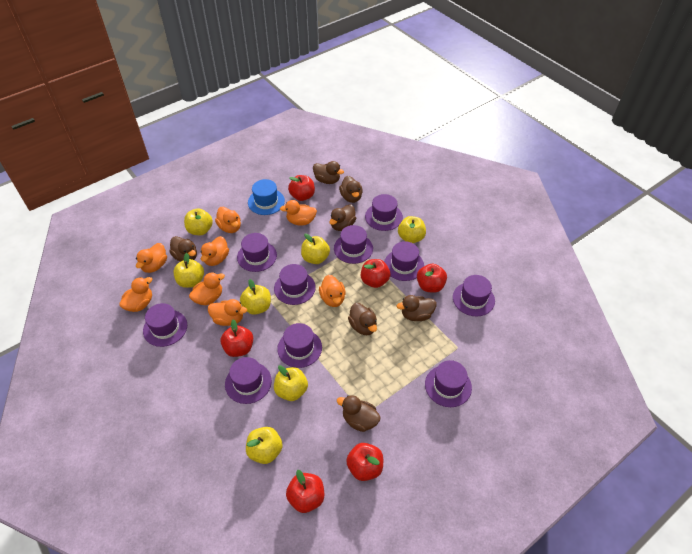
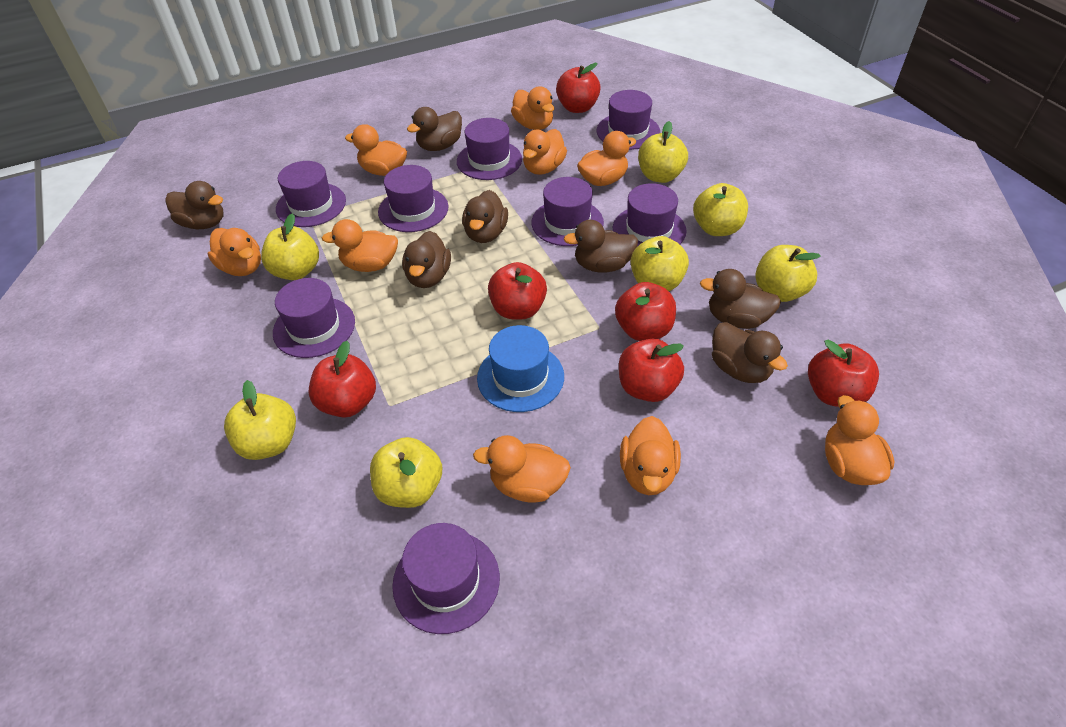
orange duck: 8 -> 9
purple hat: 10 -> 8

